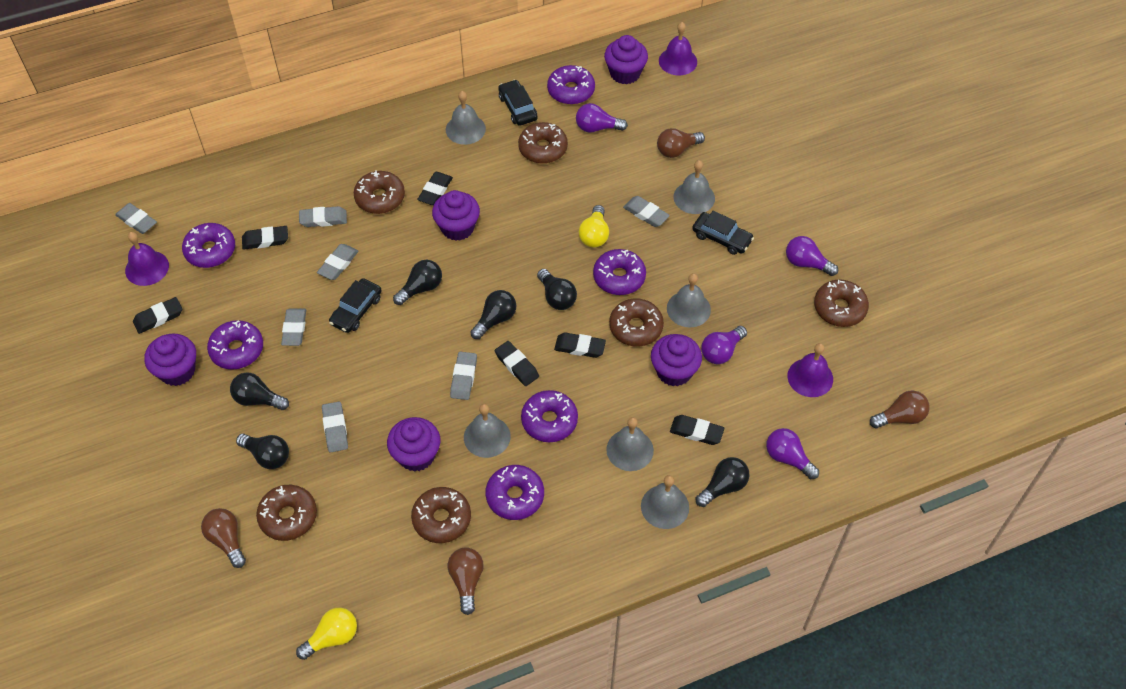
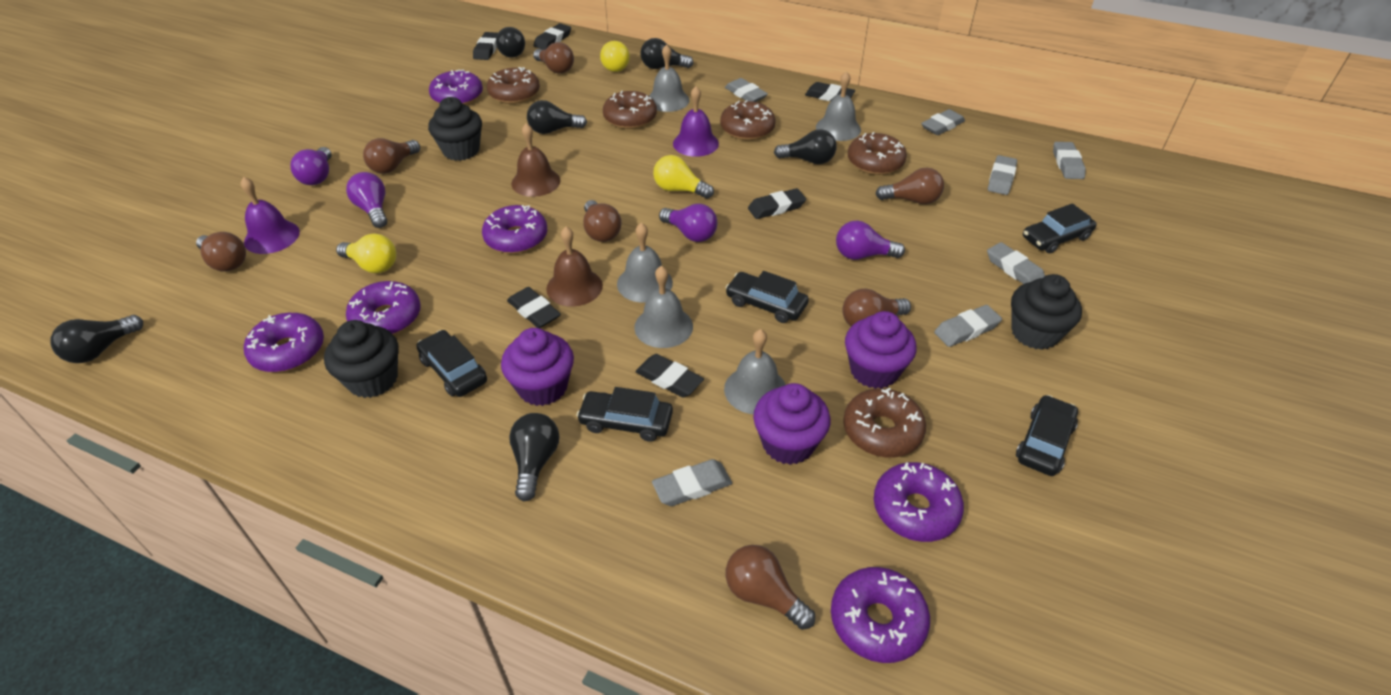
black car: 3 -> 5
black cupcake: 0 -> 3
brown bell: 0 -> 2
brown donut: 6 -> 5
brown light bulb: 4 -> 7
grey bell: 6 -> 5
purple bell: 3 -> 2
purple cupcake: 5 -> 3
yellow light bulb: 2 -> 3

